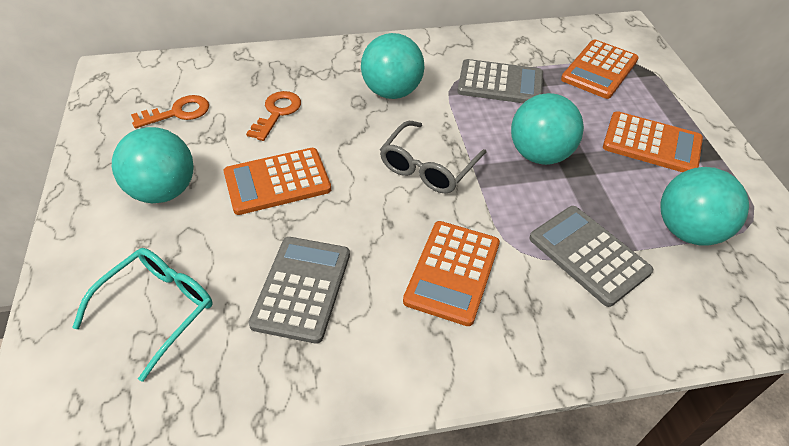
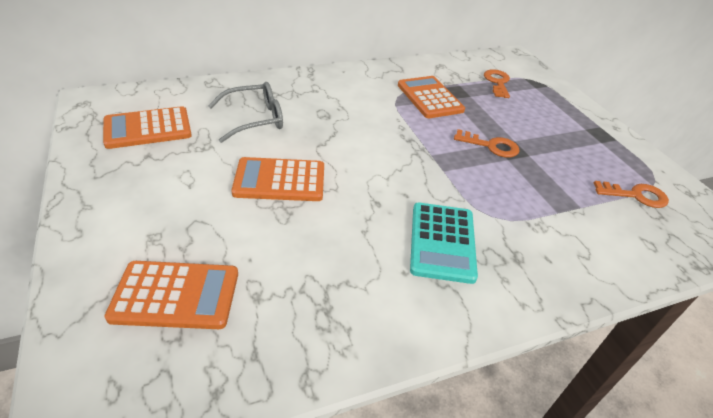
grey calculator: 3 -> 0
orange key: 2 -> 3
turquoise ball: 4 -> 0
turquoise calculator: 0 -> 1
turquoise glasses: 1 -> 0

